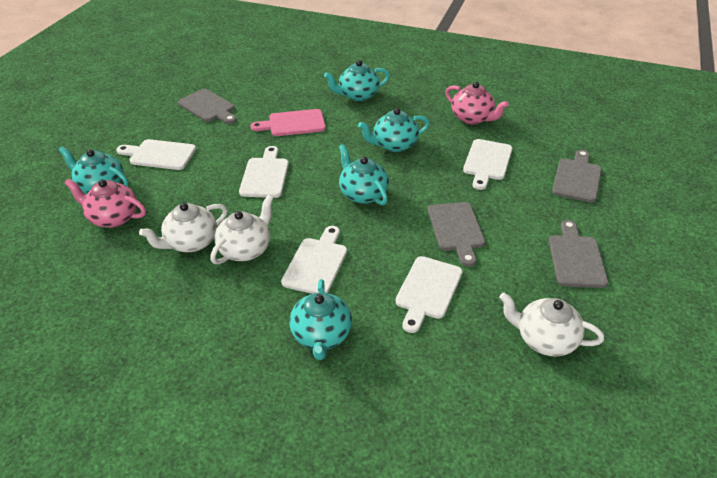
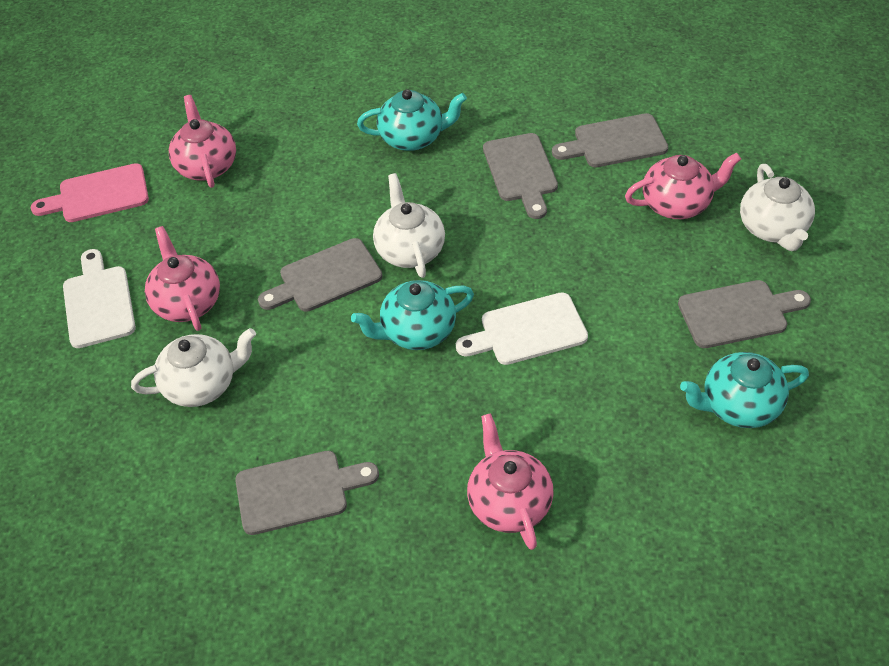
grey cutting board: 4 -> 5
pink teapot: 2 -> 4
turquoise teapot: 5 -> 3
white cutting board: 5 -> 2

